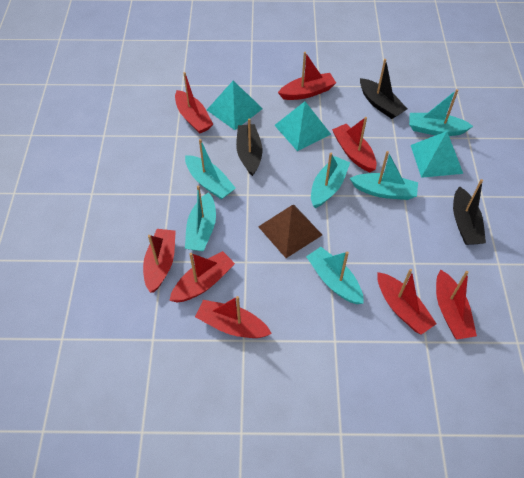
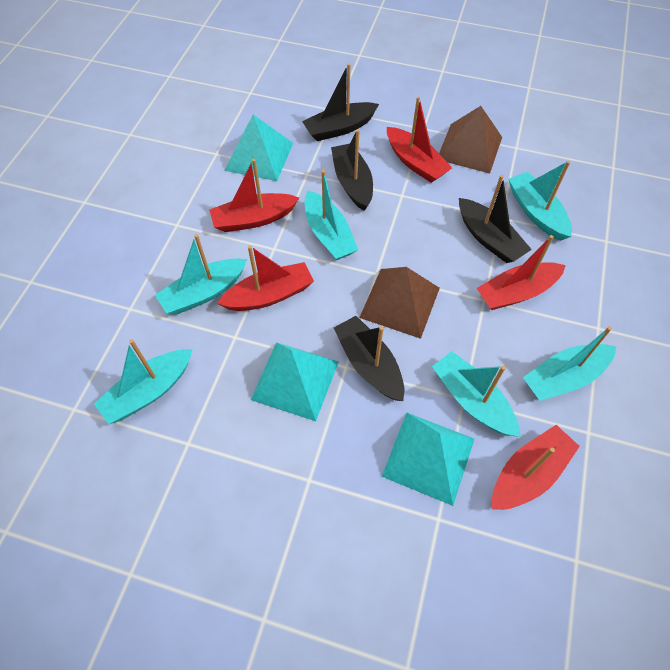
black boat: 3 -> 4
brown pyramid: 1 -> 2
red boat: 8 -> 5

